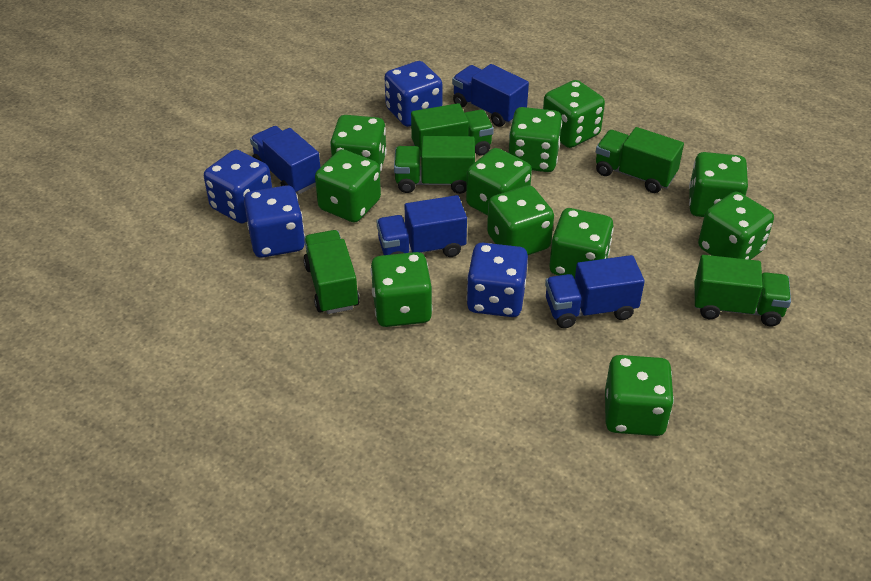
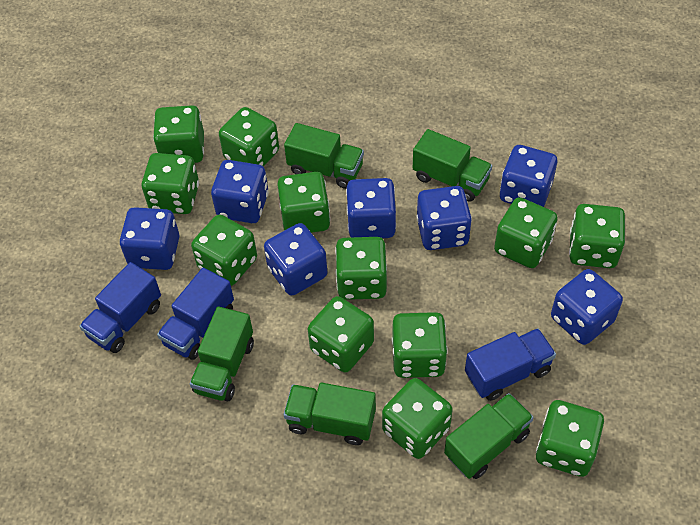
blue dice: 4 -> 7
blue truck: 4 -> 3
green dice: 11 -> 12

